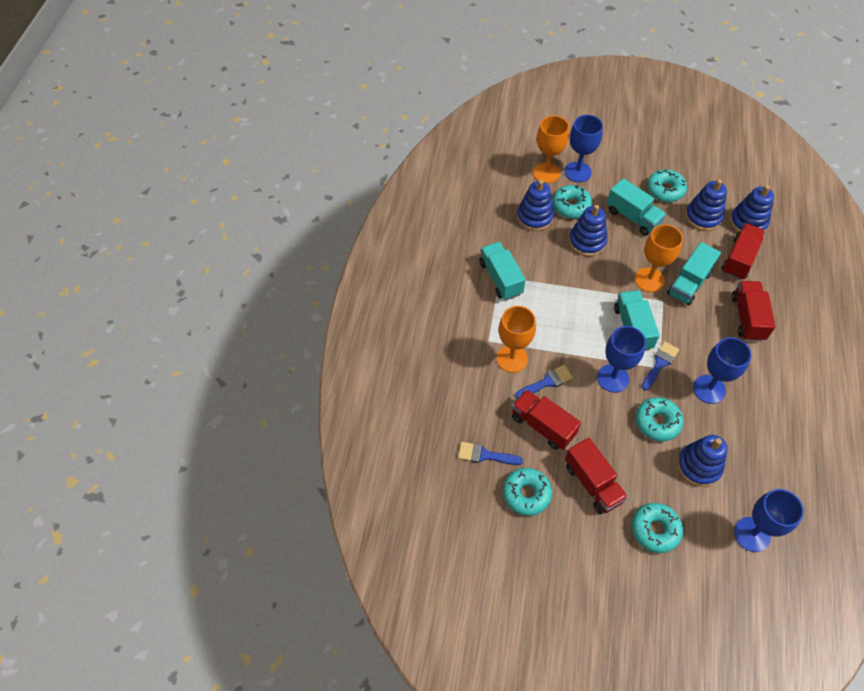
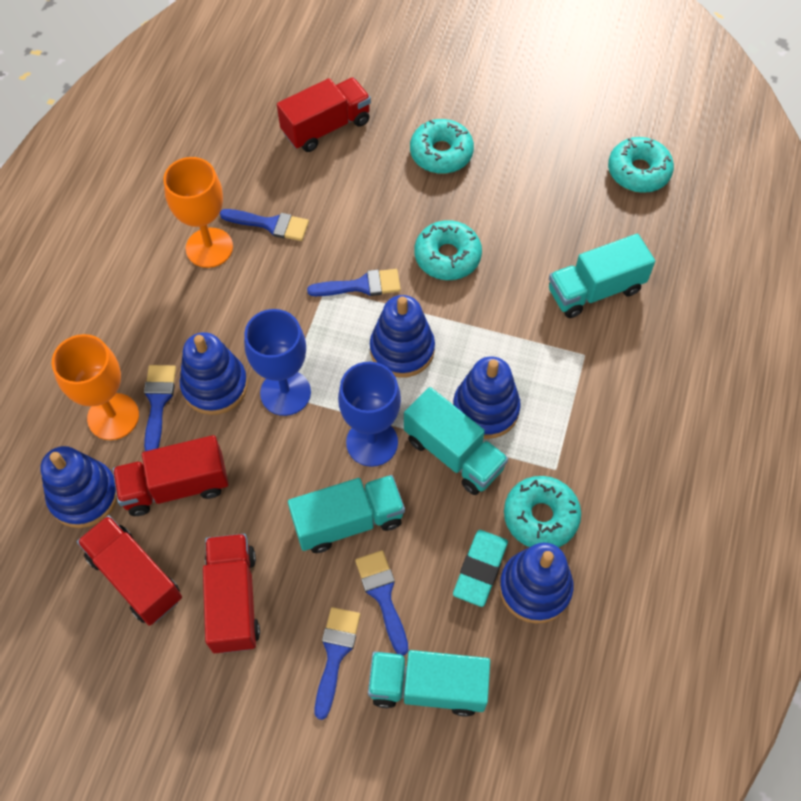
blue brush: 3 -> 5
blue goblet: 4 -> 2
orange goblet: 3 -> 2
turquoise donut: 5 -> 4
turquoise eraser: 0 -> 1

